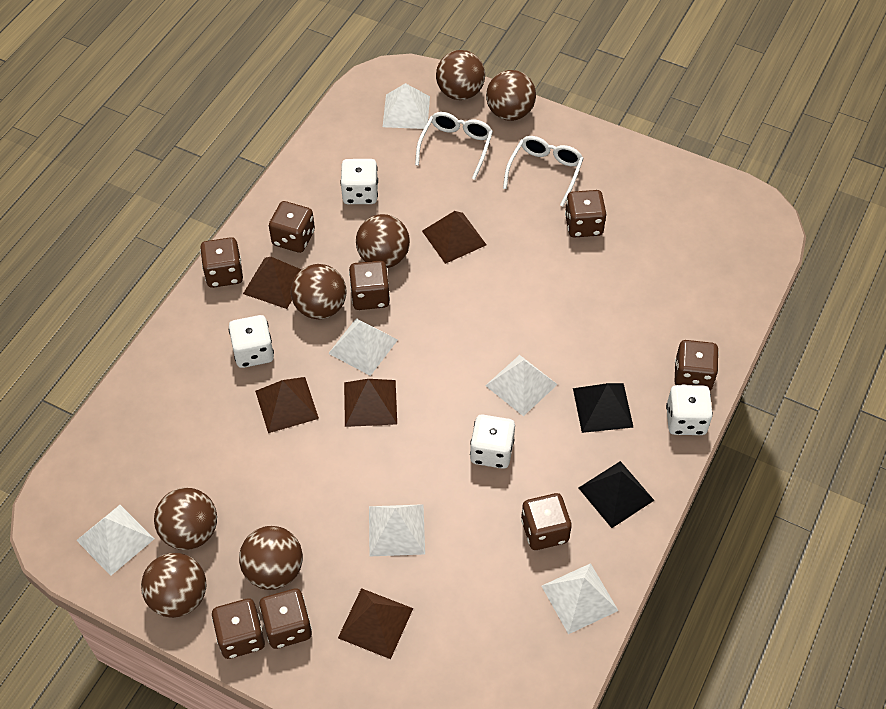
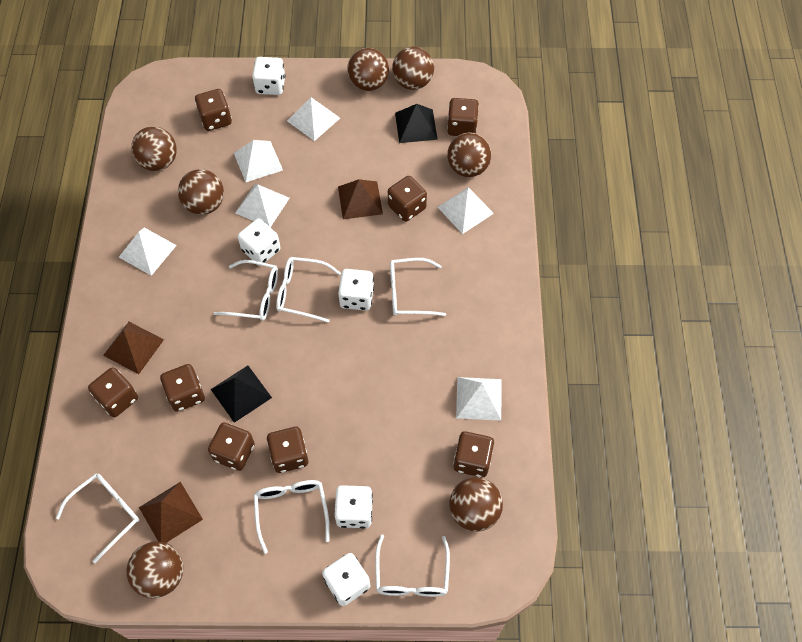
brown pyramid: 5 -> 3
white dice: 4 -> 5
white glasses: 2 -> 6

